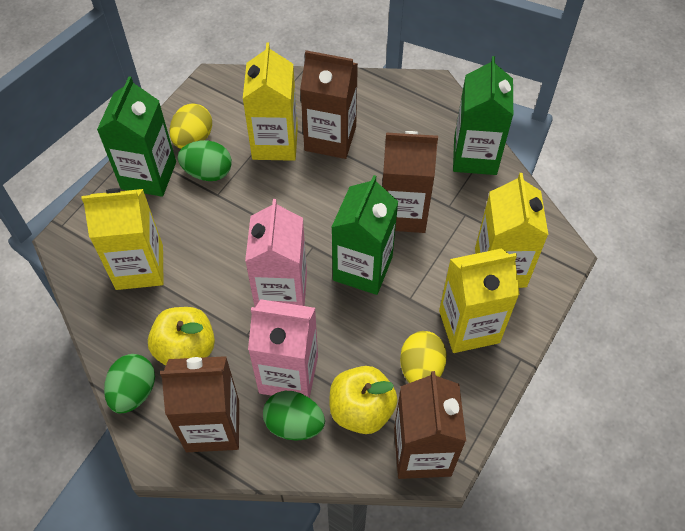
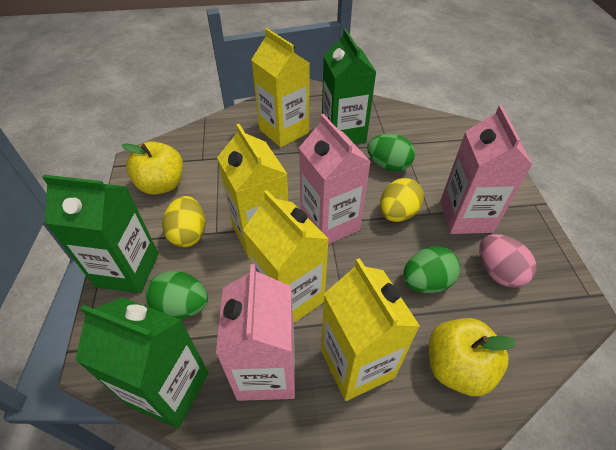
brown carton: 4 -> 0
pink carton: 2 -> 3
pink egg: 0 -> 1

